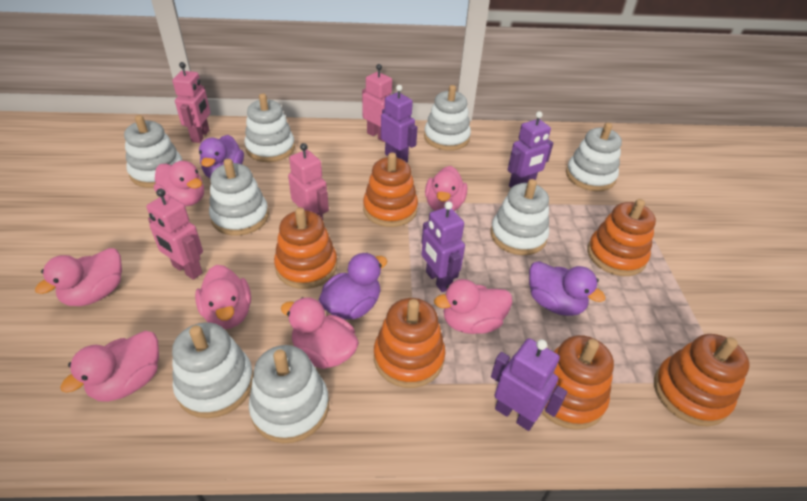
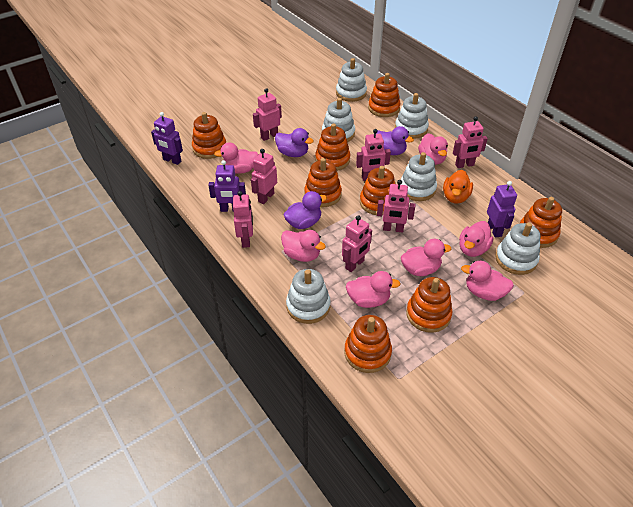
orange duck: 0 -> 1
orange stacking toy: 6 -> 8
pink robot: 4 -> 7
purple robot: 4 -> 3
white stacking toy: 8 -> 6

